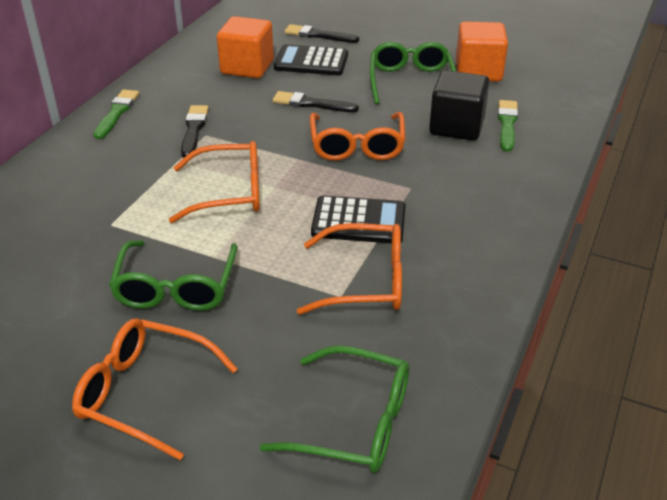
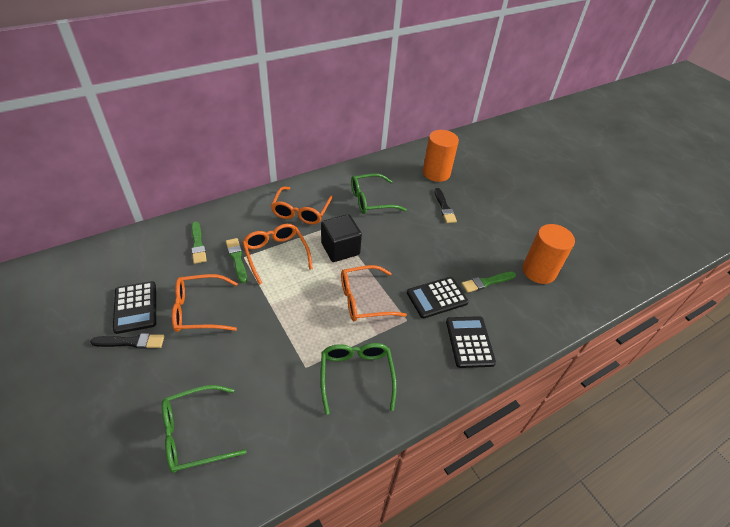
black brush: 3 -> 2
black calculator: 2 -> 3
green brush: 2 -> 3
orange cube: 2 -> 0
orange cylinder: 0 -> 2

